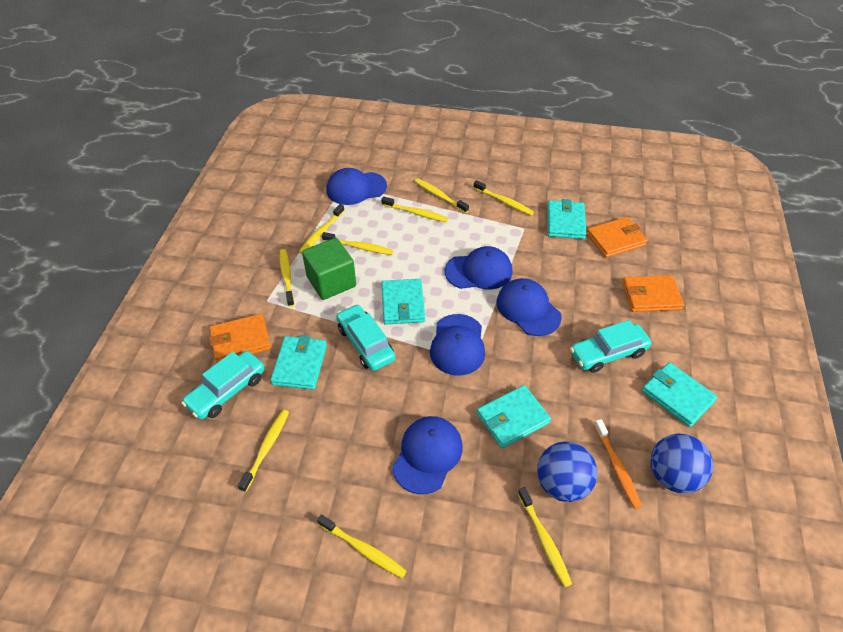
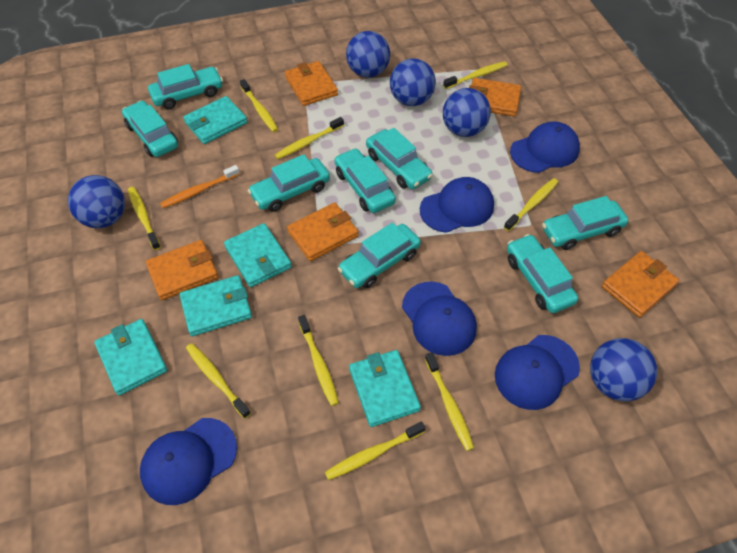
blue ball: 2 -> 5
green cube: 1 -> 0
orange wallet: 3 -> 5
turquoise car: 3 -> 8

